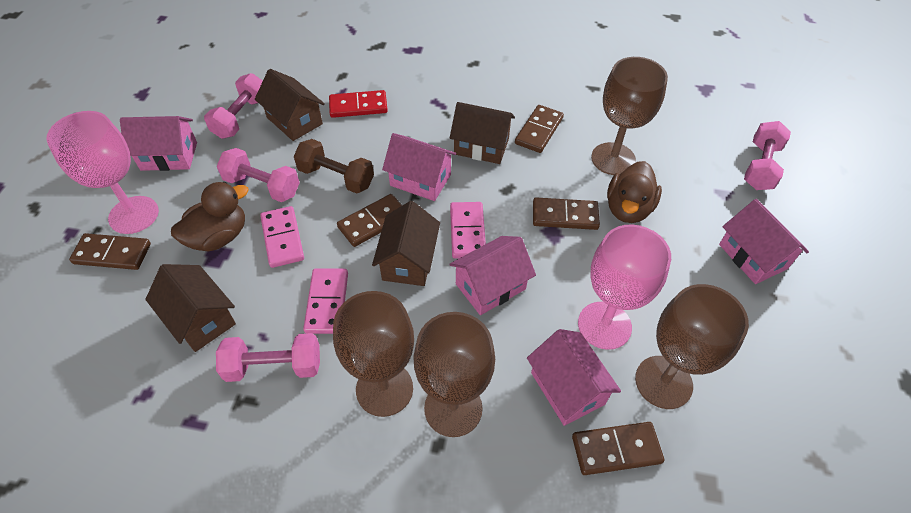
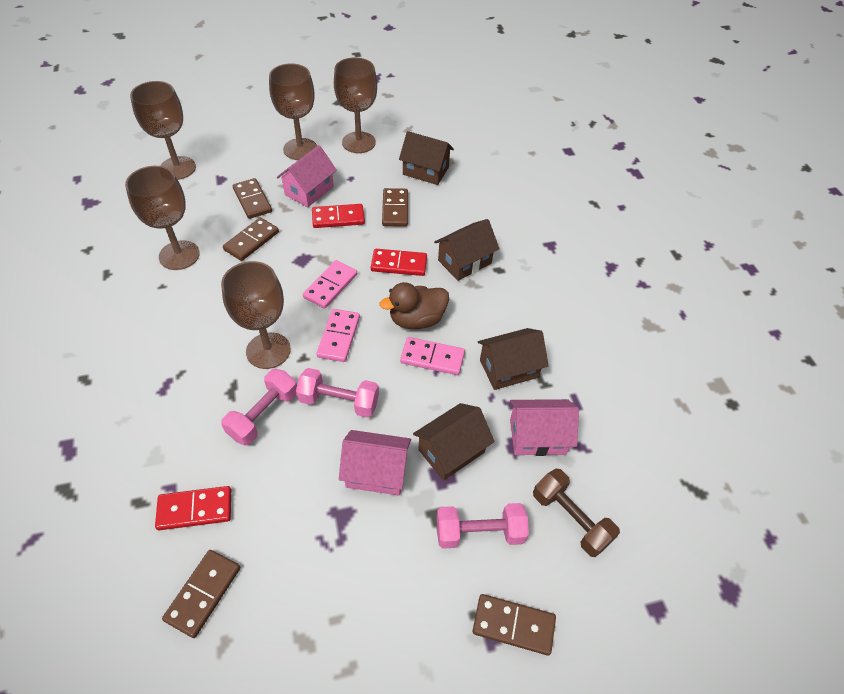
brown duck: 2 -> 1
brown goblet: 4 -> 5
pink dumbbell: 4 -> 3
pink goblet: 2 -> 0
pink house: 5 -> 3
red domino: 1 -> 3

